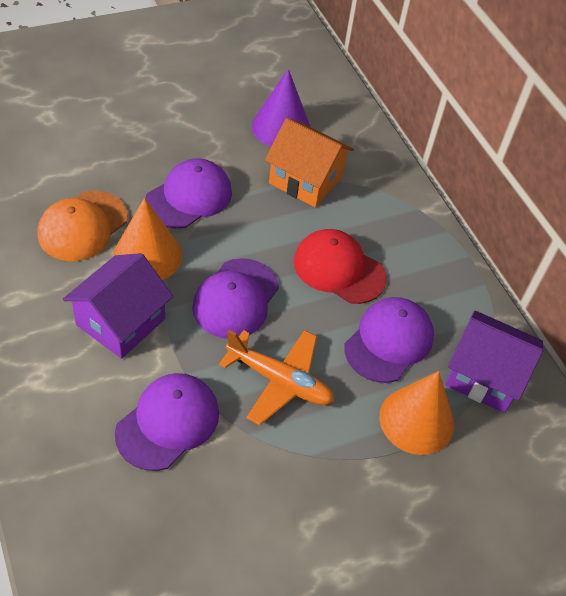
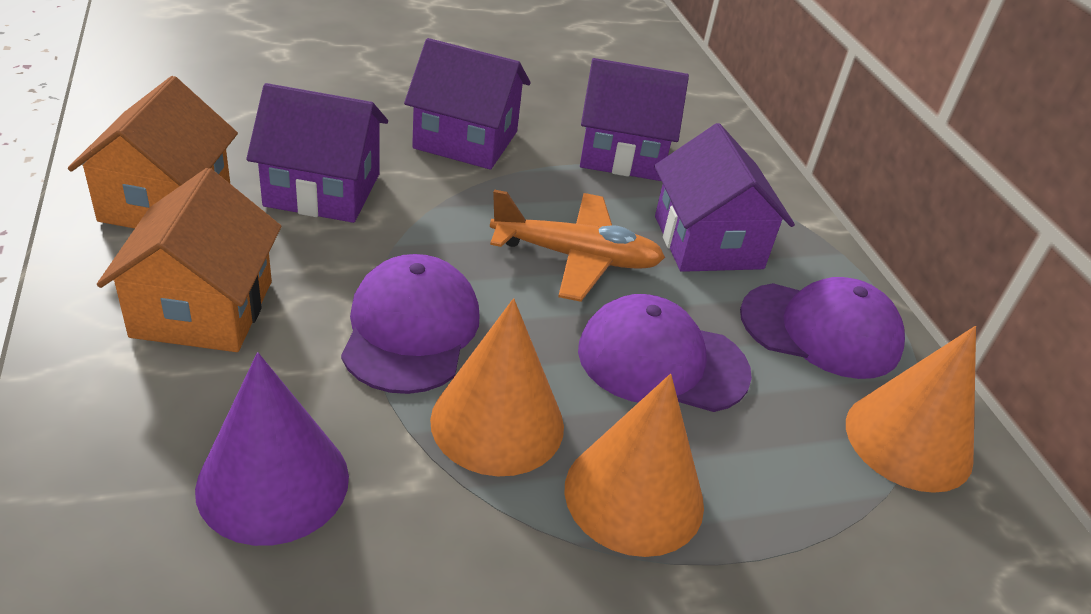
orange cap: 1 -> 0
orange cone: 2 -> 3
orange house: 1 -> 2
purple cap: 4 -> 3
purple house: 2 -> 4
red cap: 1 -> 0

